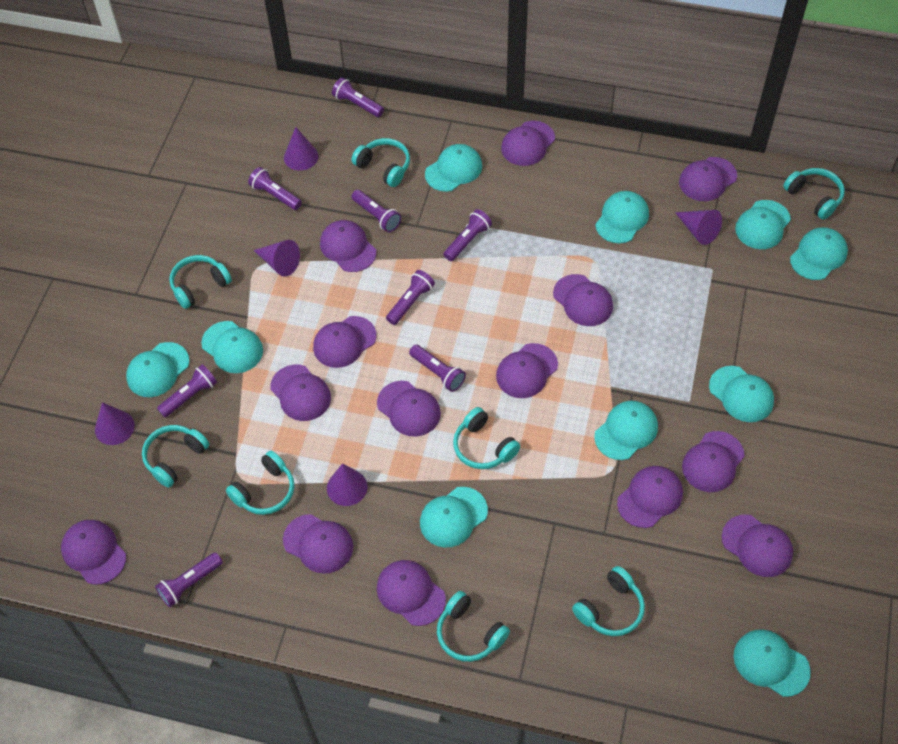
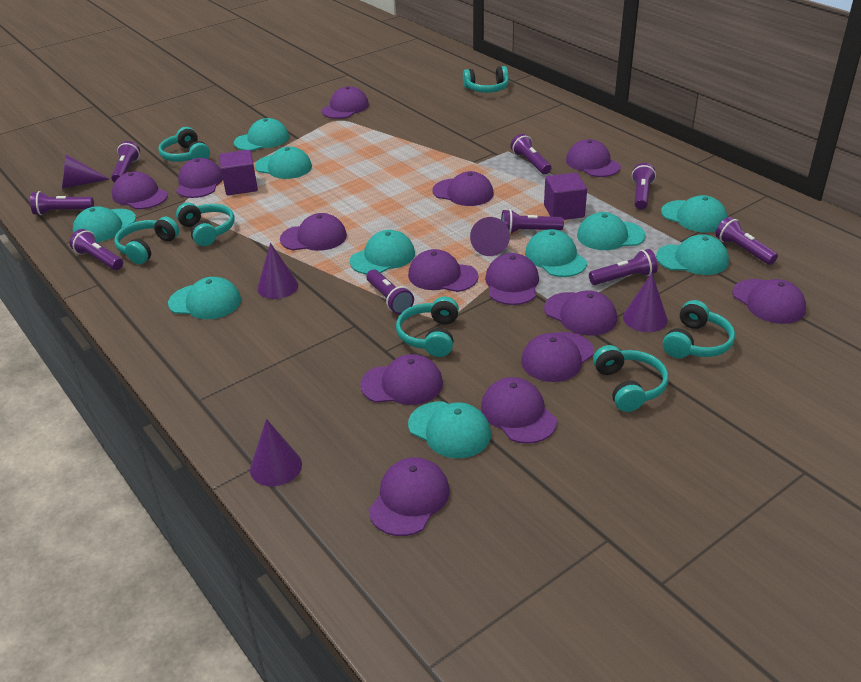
purple cube: 0 -> 2
purple flashlight: 8 -> 9
turquoise headphones: 8 -> 7

